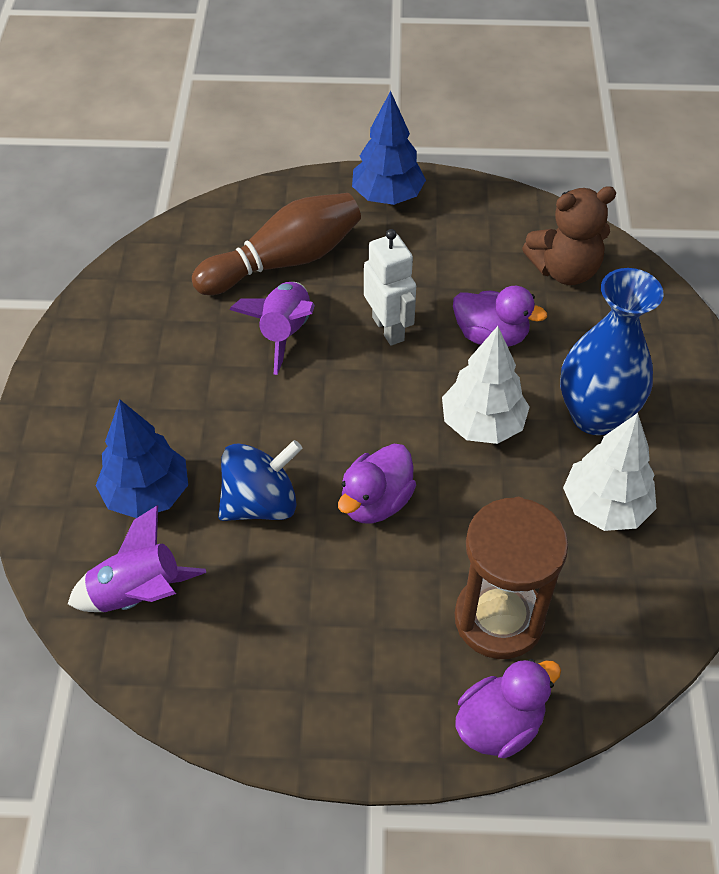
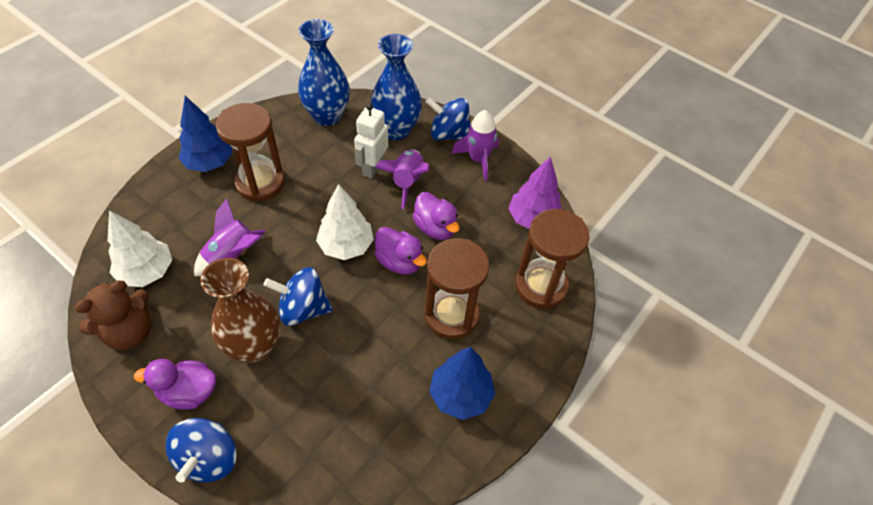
blue spinning top: 1 -> 3
blue vase: 1 -> 2
brown bowling pin: 1 -> 0
brown hourglass: 1 -> 3
brown vase: 0 -> 1
purple rocket: 2 -> 3
purple tree: 0 -> 1

